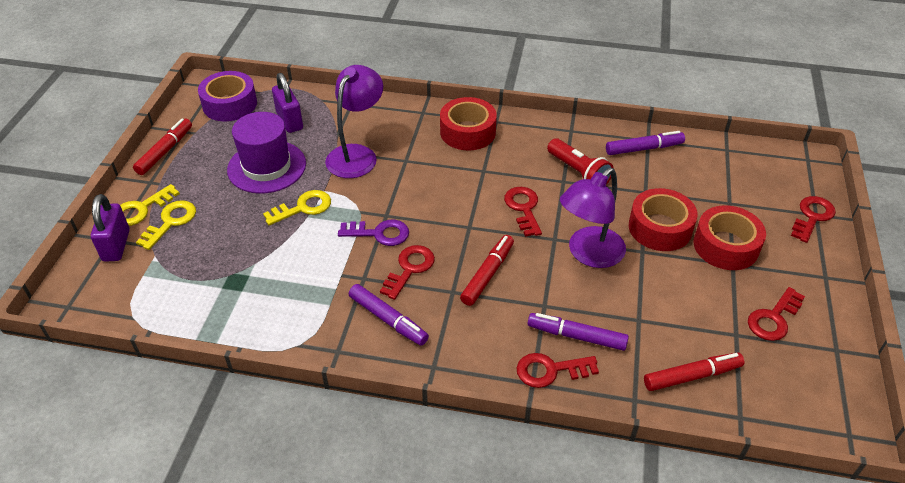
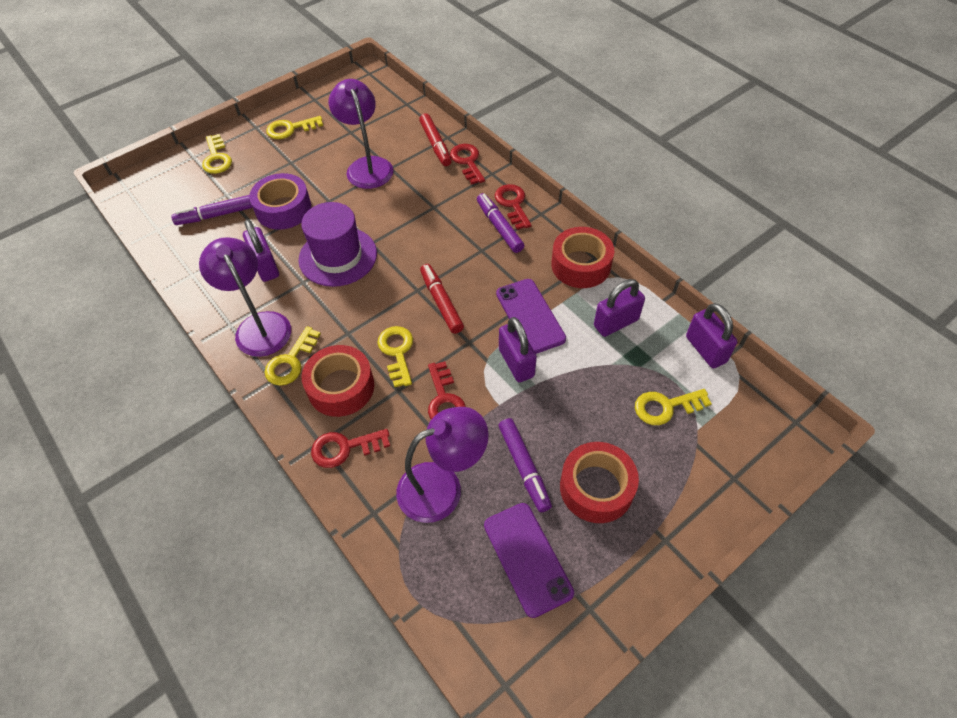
purple key: 1 -> 0
purple lamp: 2 -> 3
purple padlock: 2 -> 4
purple phone: 0 -> 2
red flashlight: 1 -> 0
red key: 5 -> 4
red marker: 3 -> 2
yellow key: 3 -> 5

